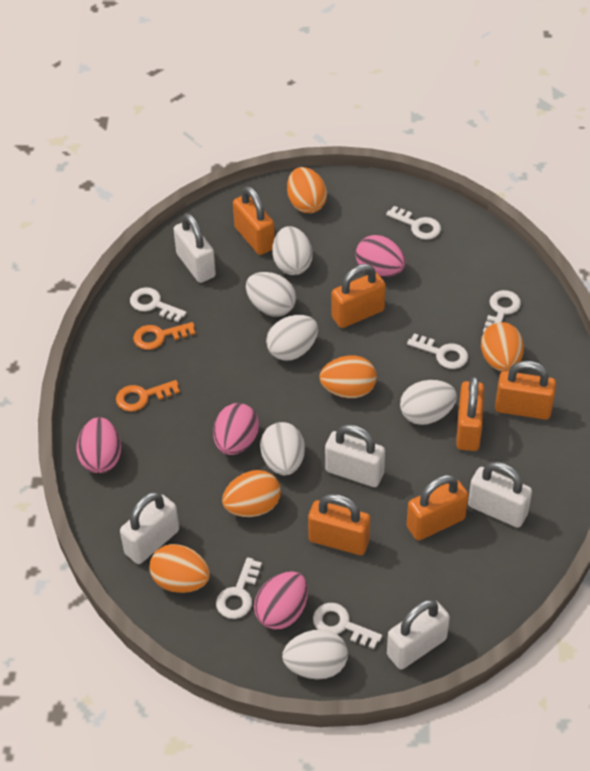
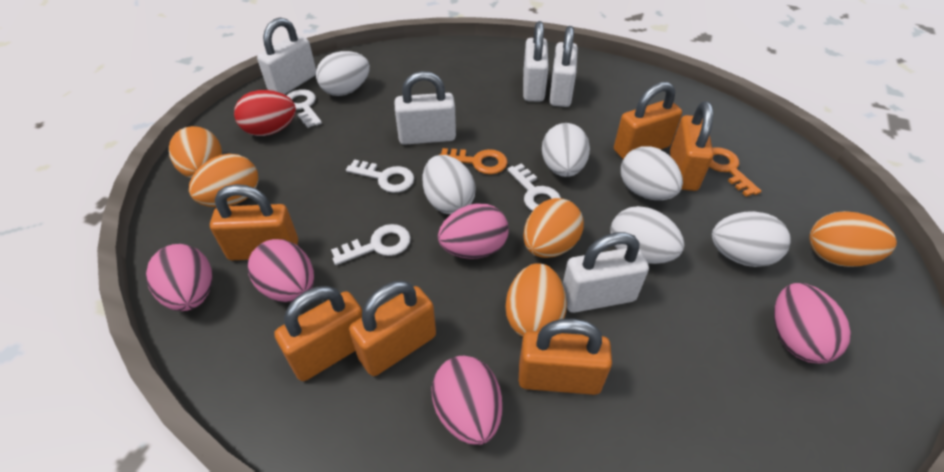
pink egg: 4 -> 5
red egg: 0 -> 1
white key: 6 -> 4

